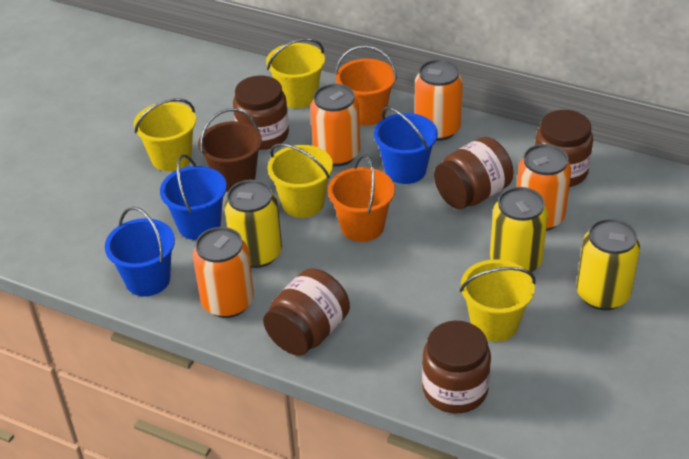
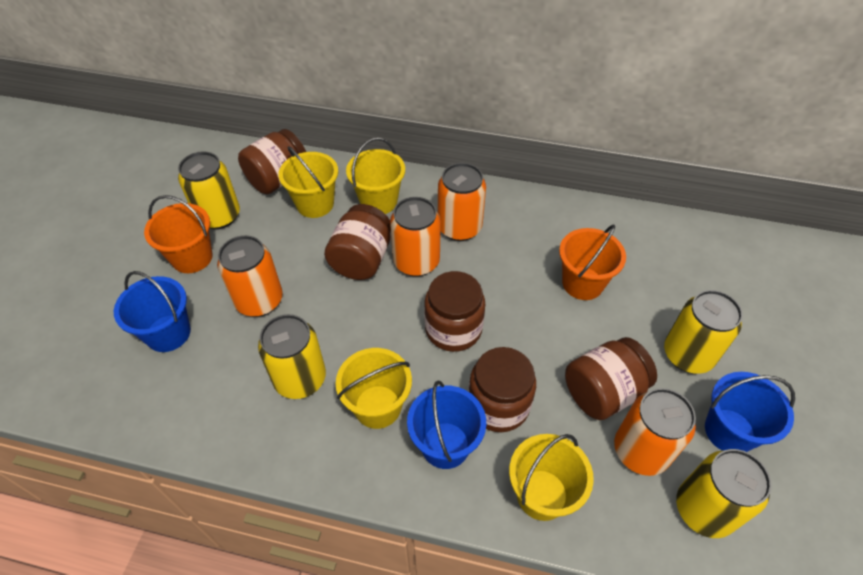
brown bucket: 1 -> 0
yellow can: 3 -> 4

